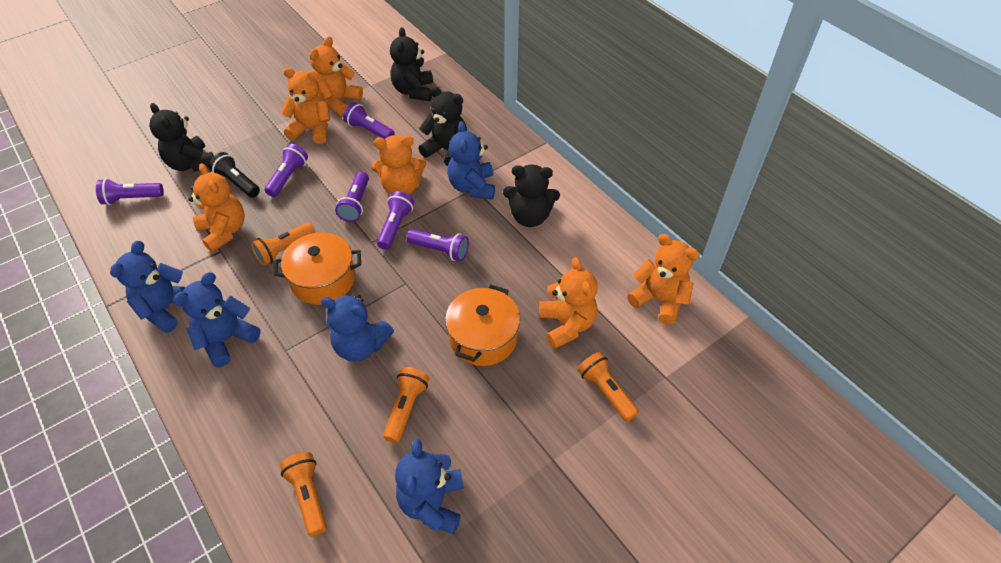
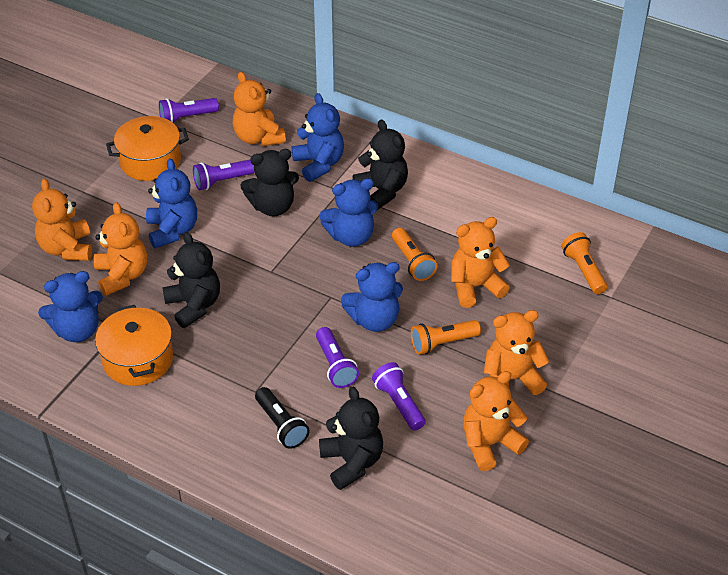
orange flashlight: 4 -> 3
purple flashlight: 6 -> 4

